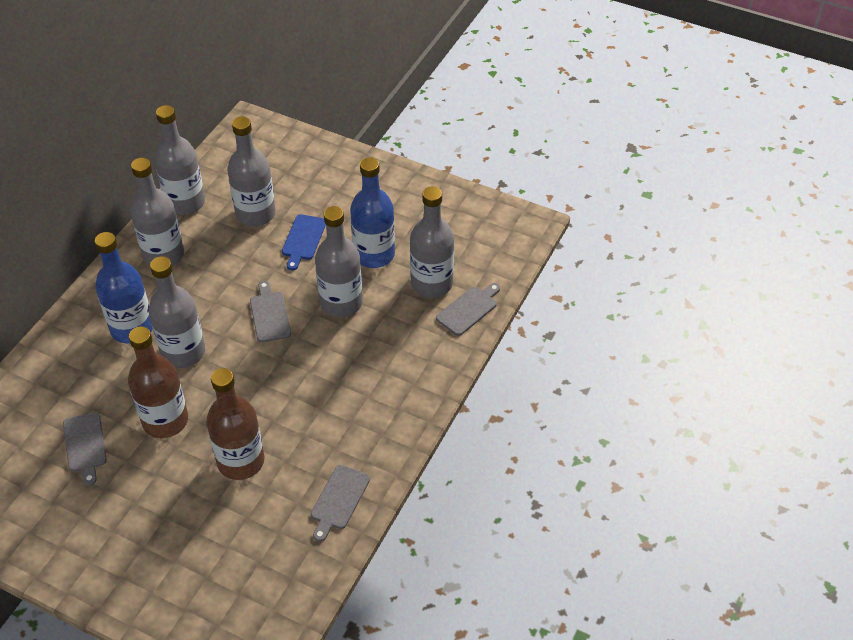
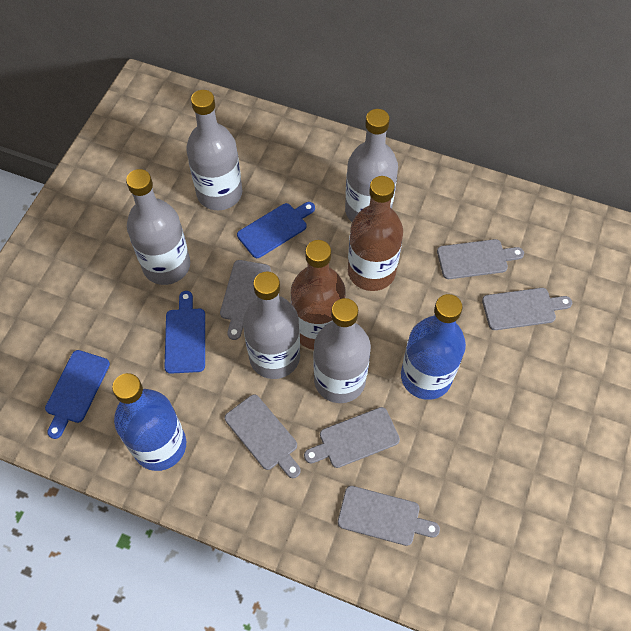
blue cutting board: 1 -> 3
grey bottle: 6 -> 5
grey cutting board: 4 -> 6

